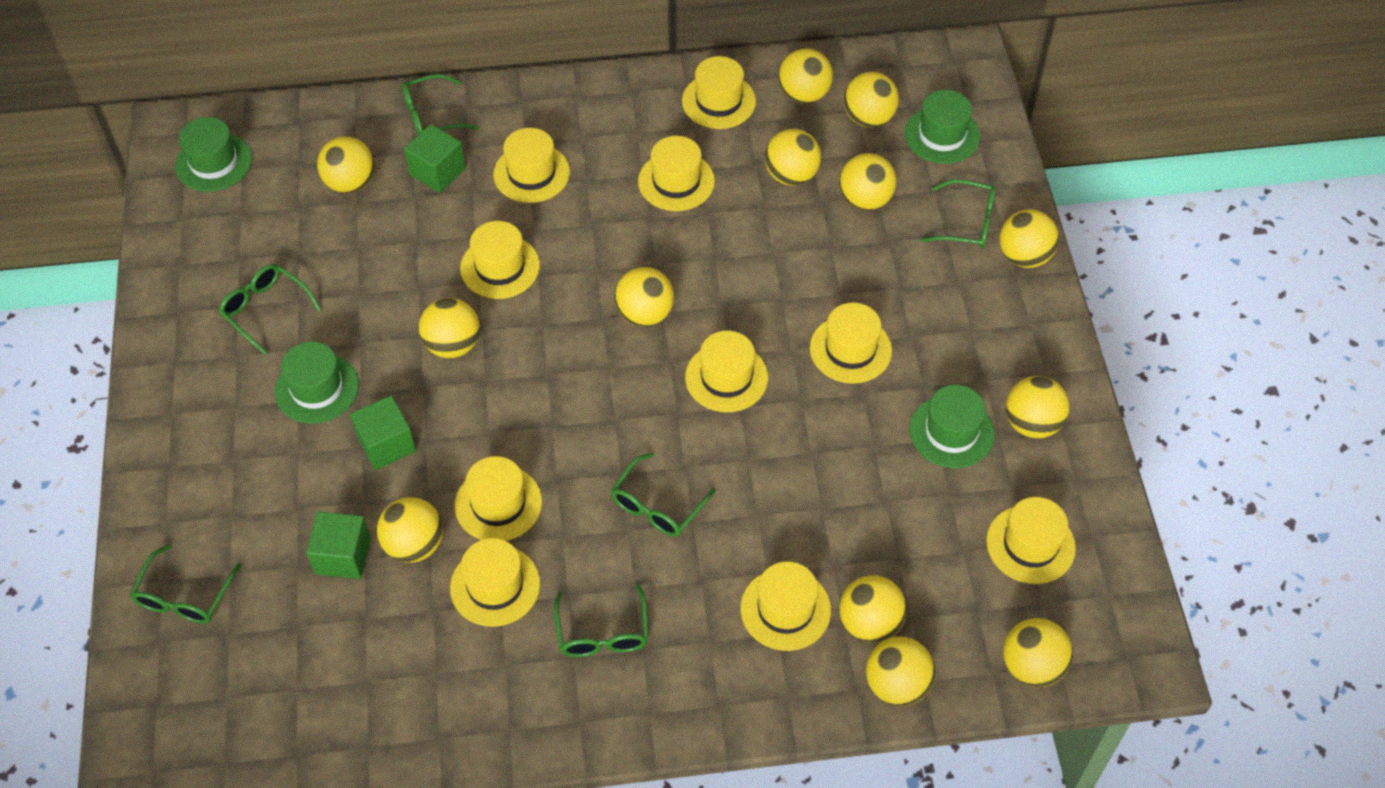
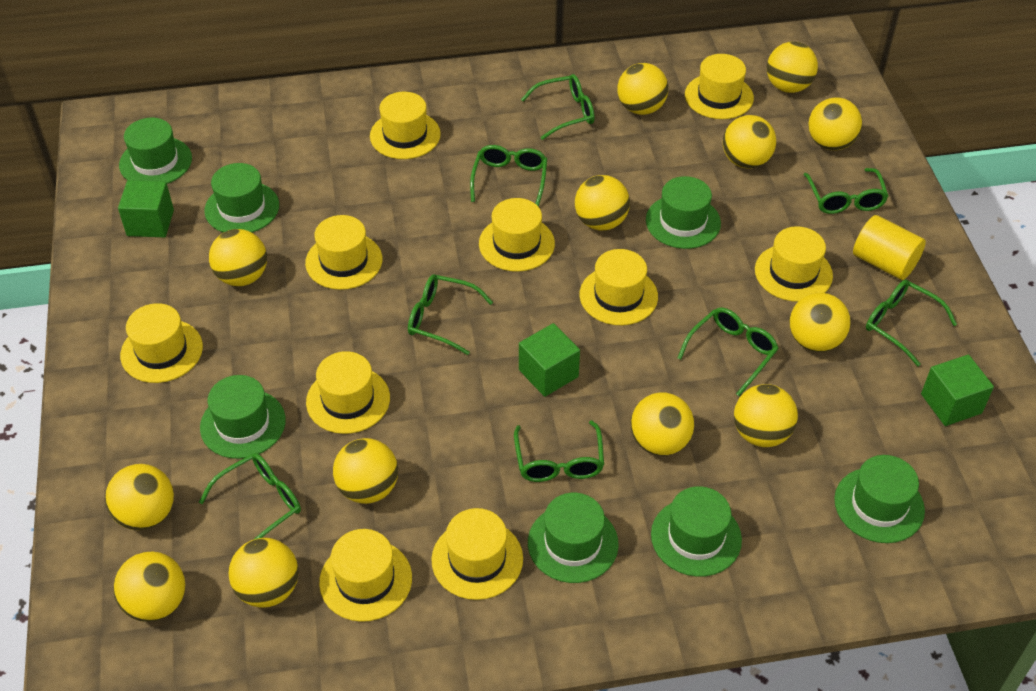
green glasses: 6 -> 8
green hat: 4 -> 7
yellow cylinder: 0 -> 1

